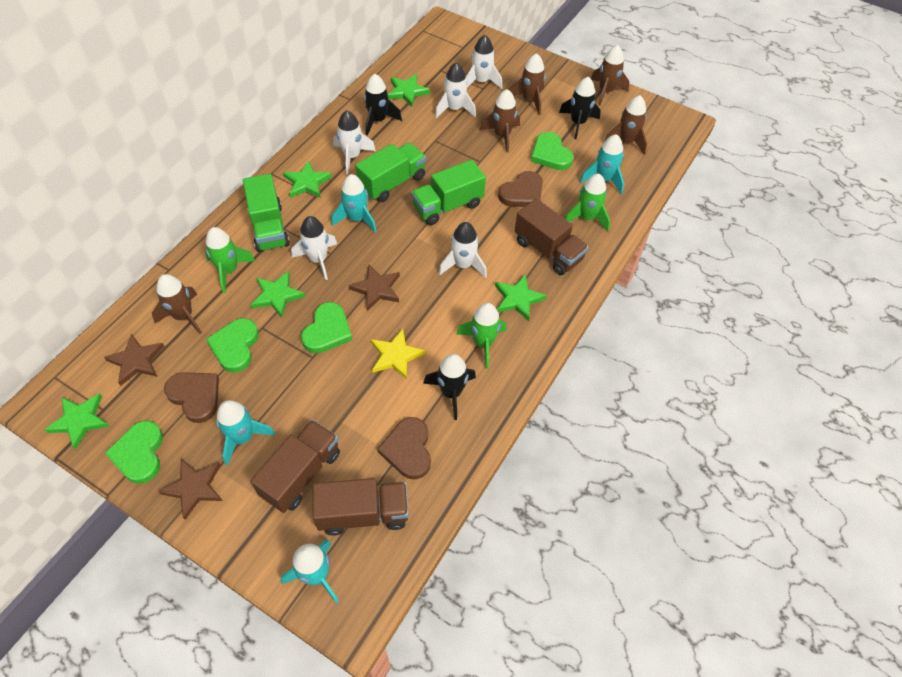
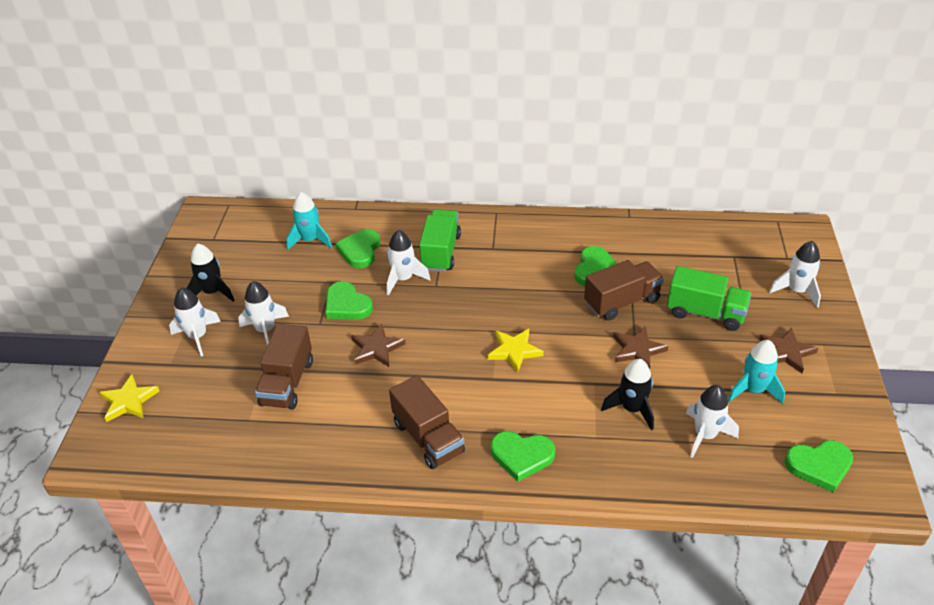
black rocket: 3 -> 2
brown heart: 3 -> 0
brown rocket: 5 -> 0
green heart: 4 -> 5
green rocket: 3 -> 0
green star: 5 -> 0
green truck: 3 -> 2
turquoise rocket: 4 -> 2
yellow star: 1 -> 2

